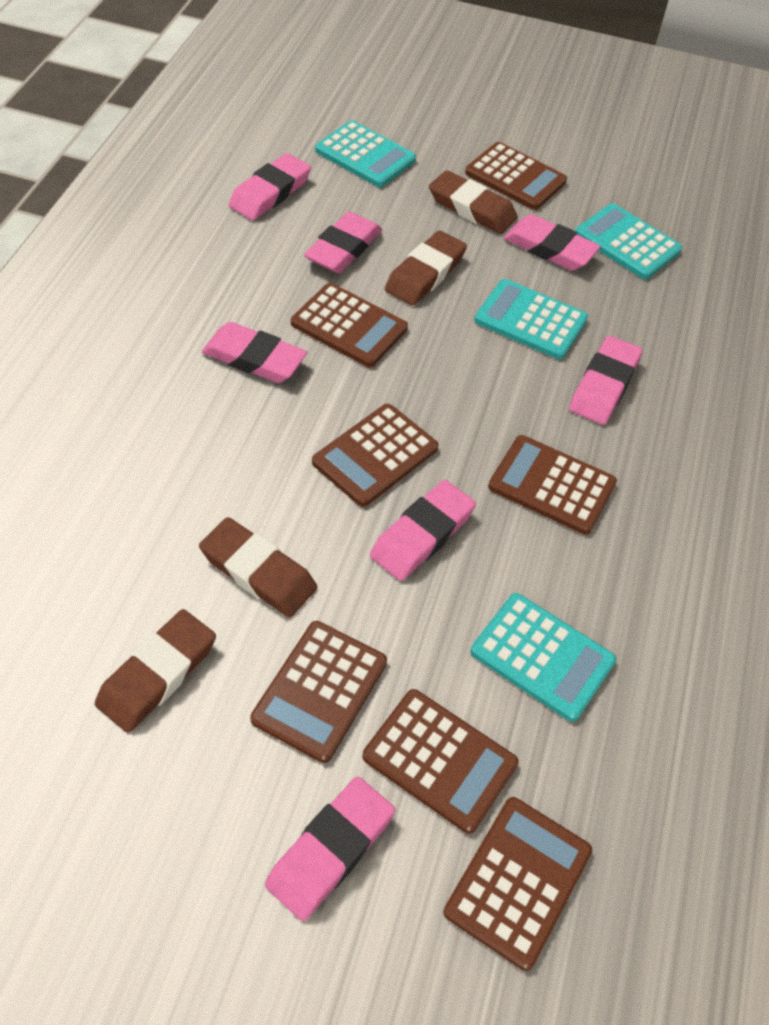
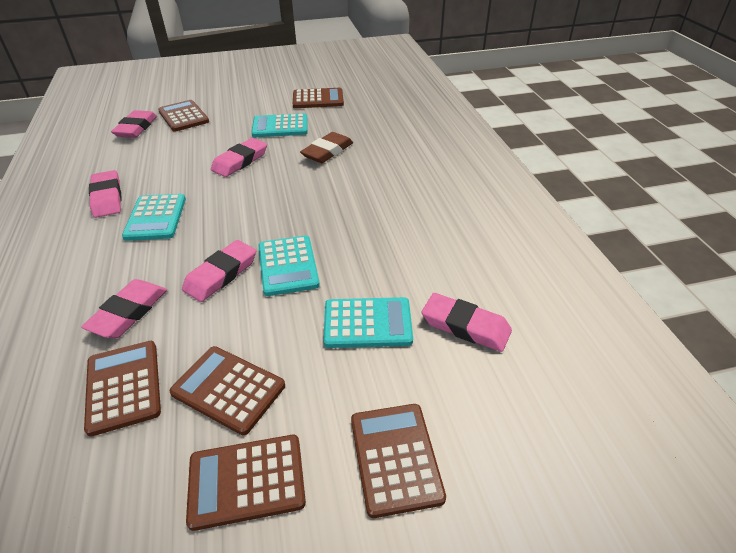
brown calculator: 7 -> 6
brown eraser: 4 -> 1
pink eraser: 7 -> 6

